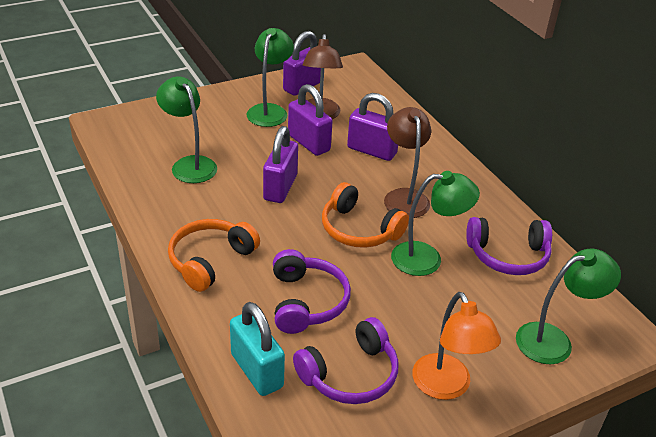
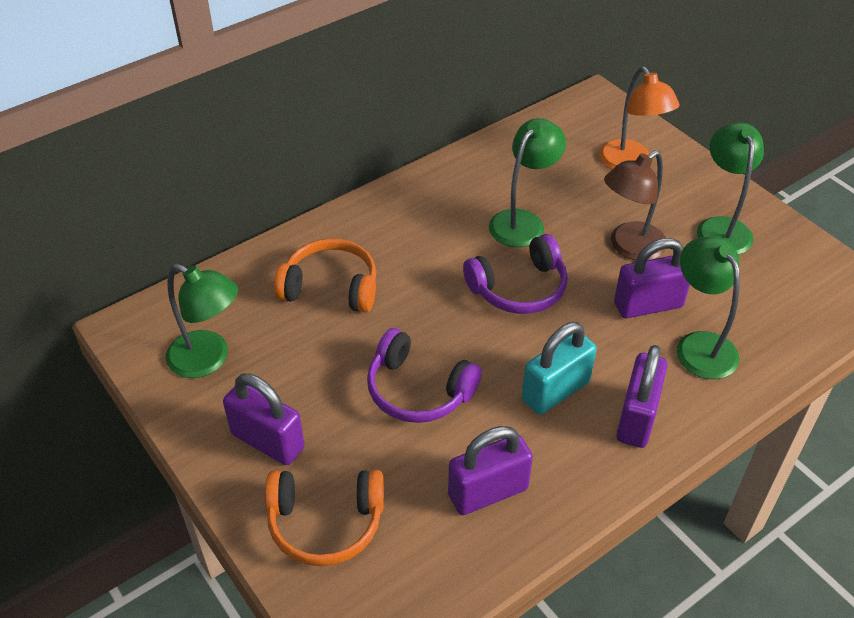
brown lamp: 2 -> 1
purple headphones: 3 -> 2

